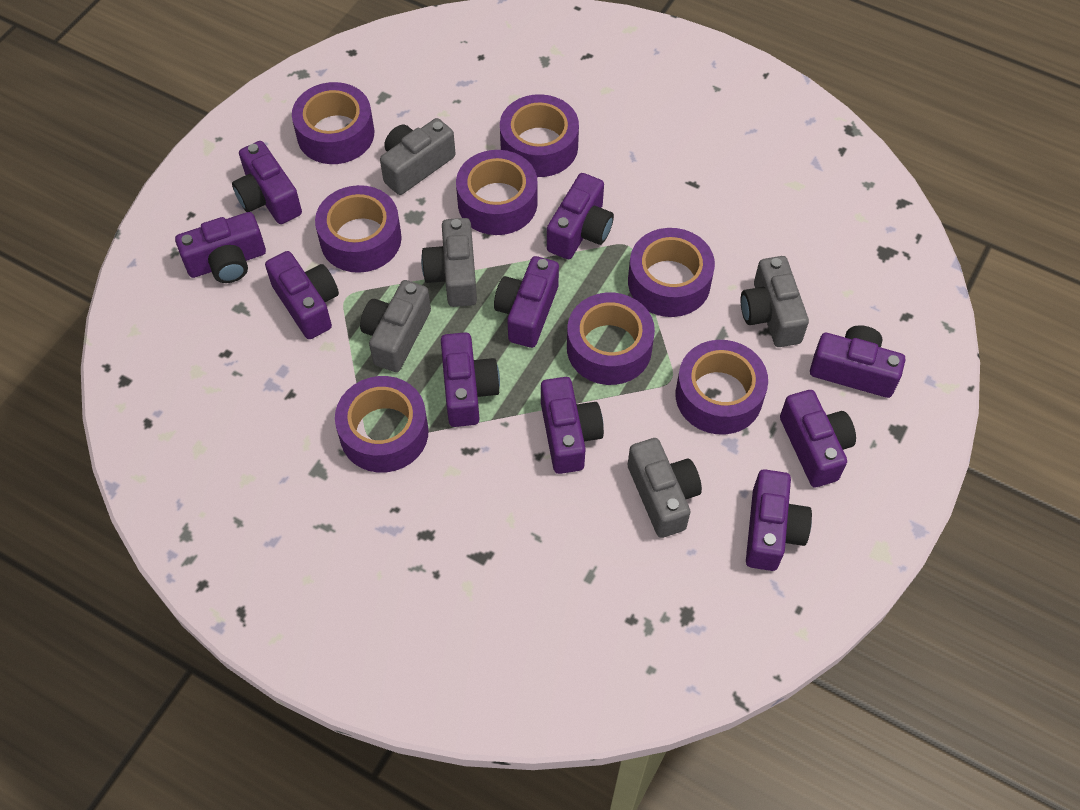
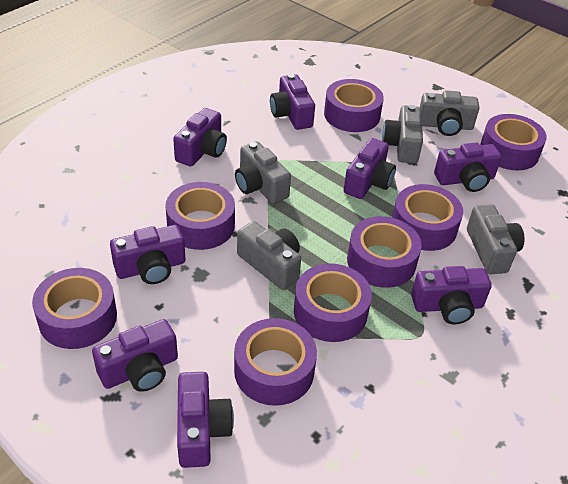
purple camera: 10 -> 8

